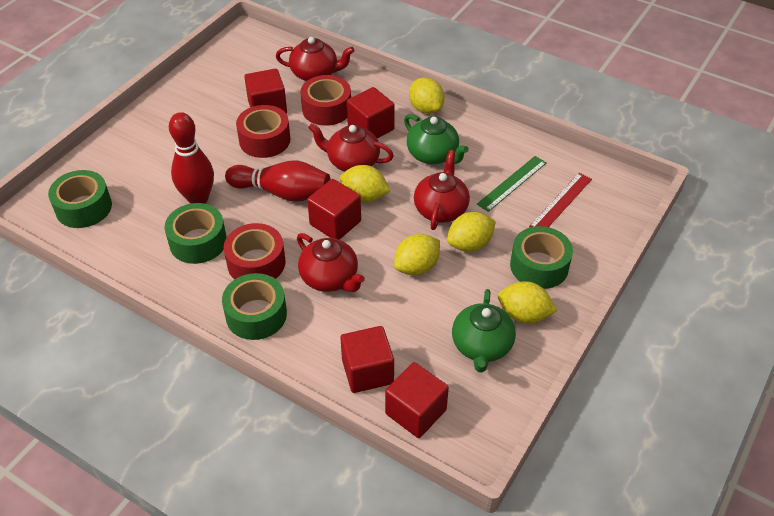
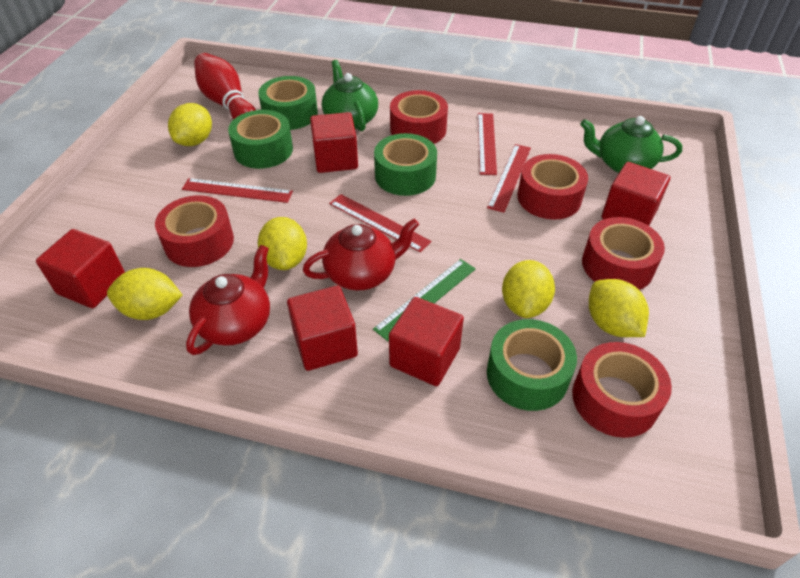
red bowling pin: 2 -> 1
red ruler: 1 -> 4
red tape: 3 -> 5
red teapot: 4 -> 2

